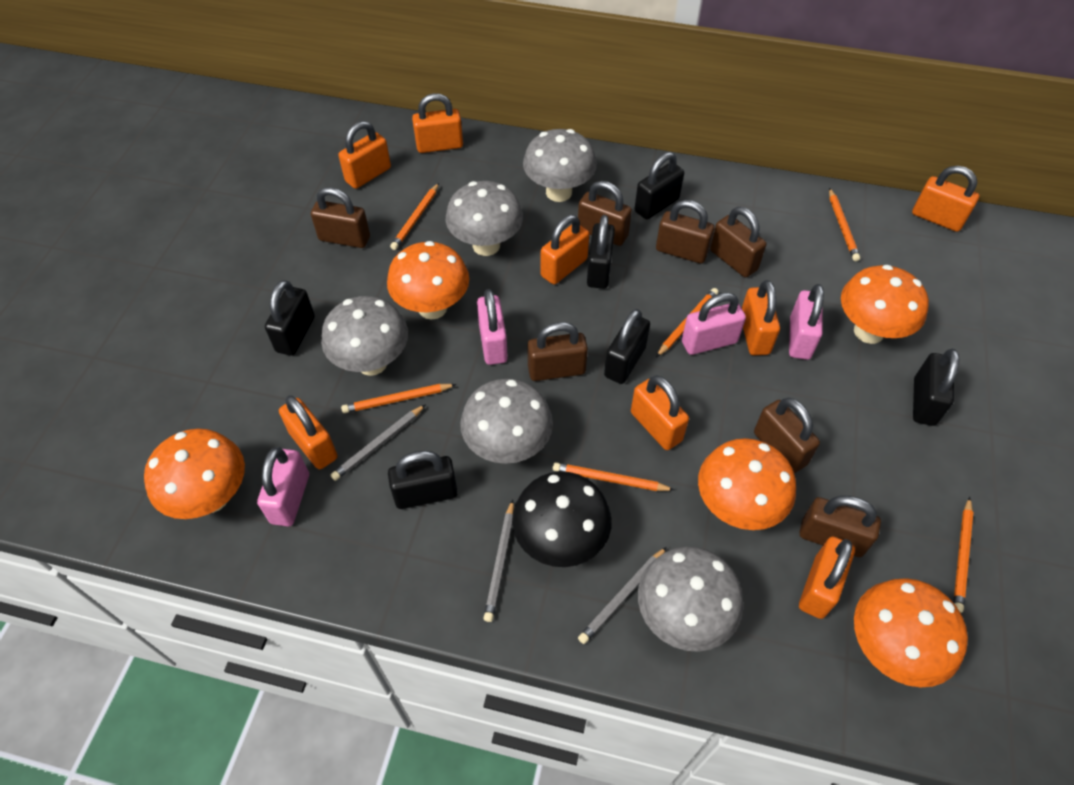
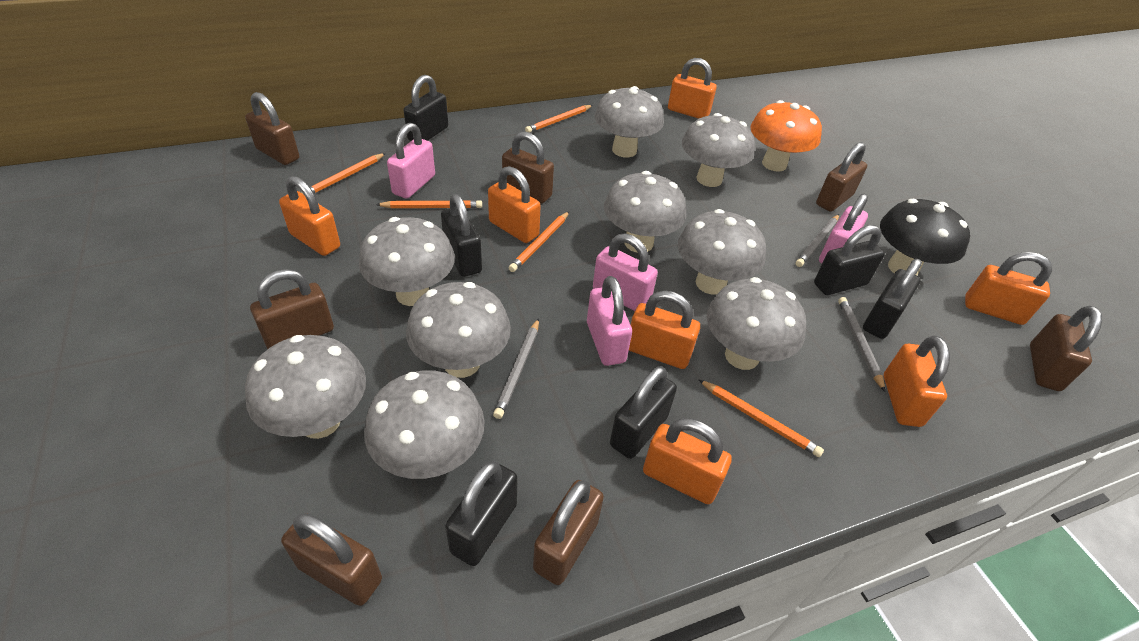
grey mushroom: 5 -> 9
orange mushroom: 5 -> 1
orange padlock: 8 -> 7
orange pencil: 6 -> 5

